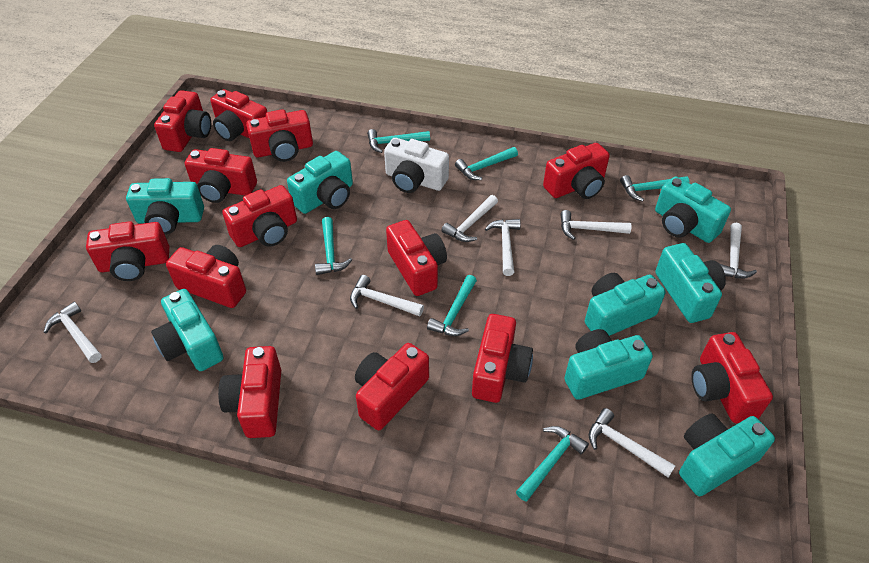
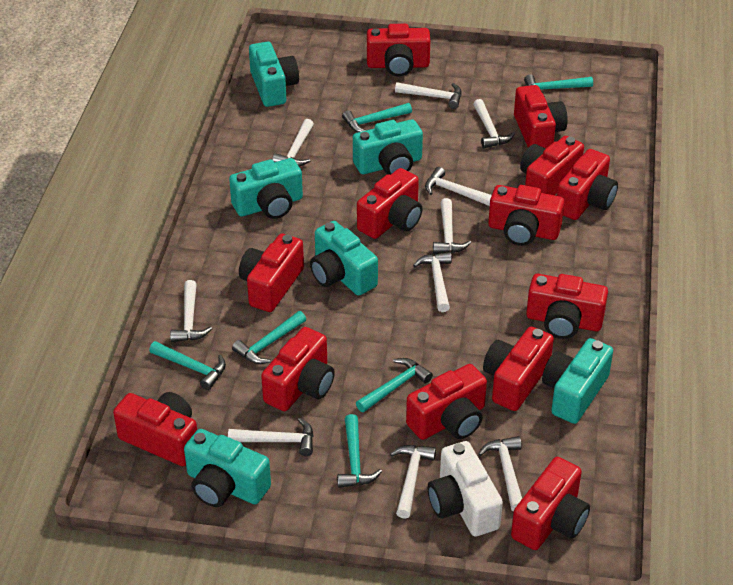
turquoise camera: 8 -> 6
white hammer: 7 -> 10

